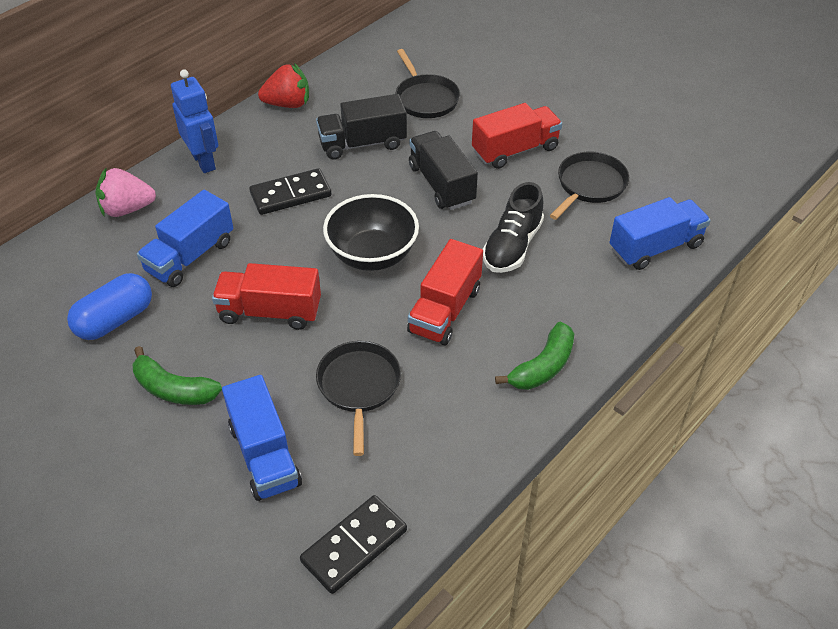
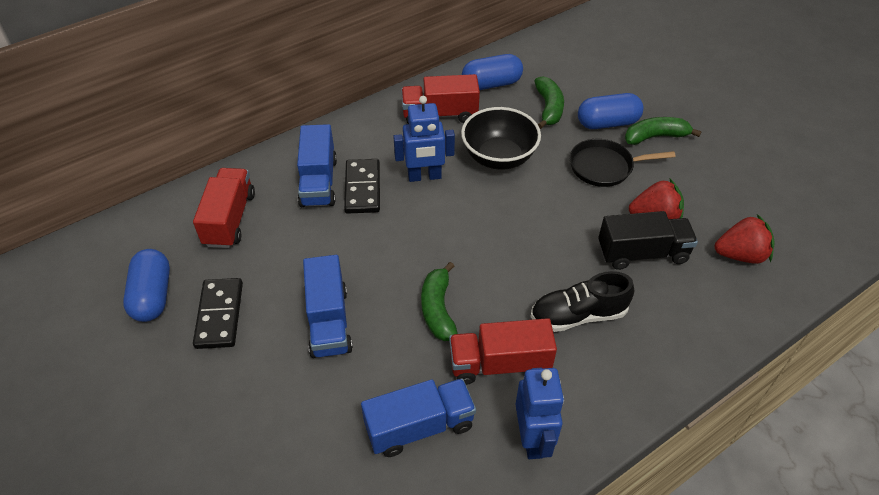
black pan: 3 -> 1
black truck: 2 -> 1
blue capsule: 1 -> 3
blue robot: 1 -> 2
green banana: 2 -> 3
pink strawberry: 1 -> 0
red strawberry: 1 -> 2

